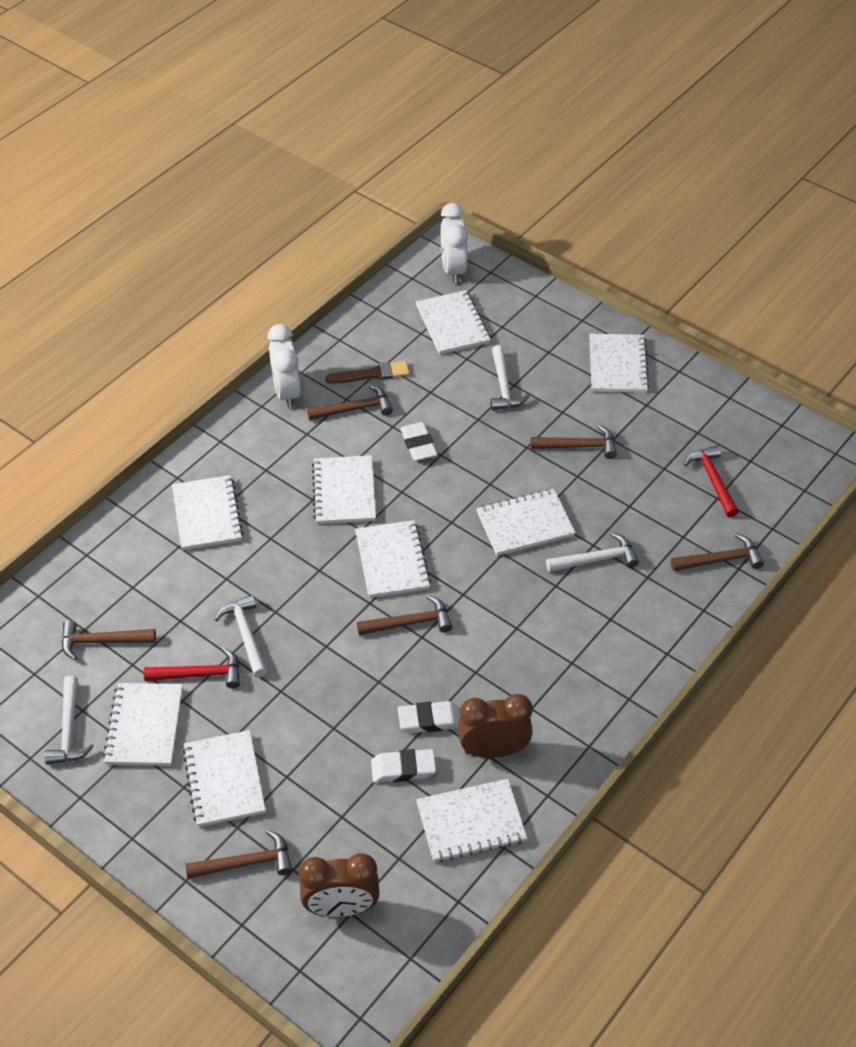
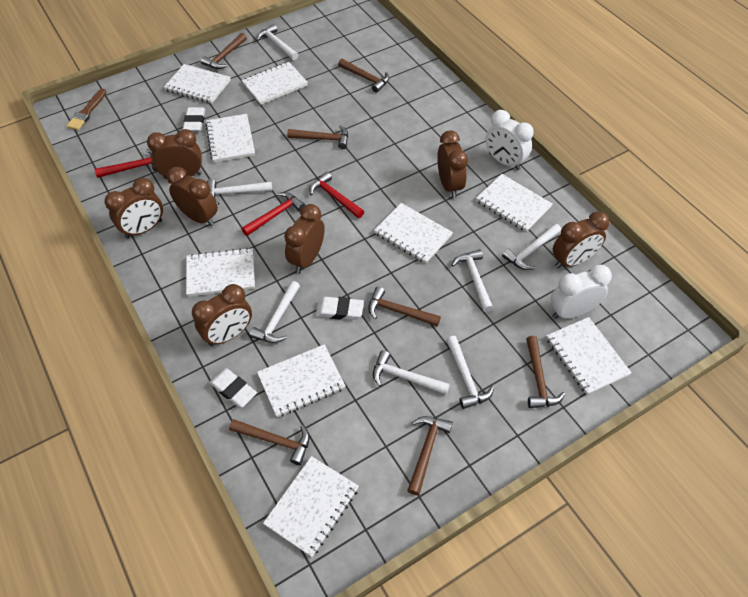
brown clock: 2 -> 7
brown hammer: 6 -> 7
red hammer: 2 -> 3
white hammer: 4 -> 7

